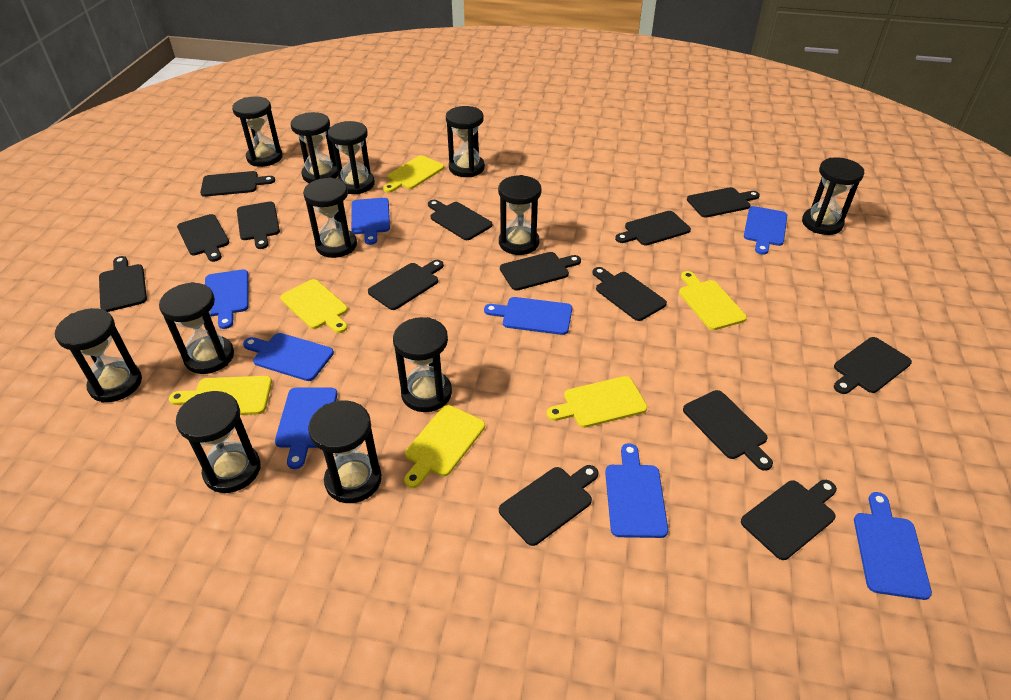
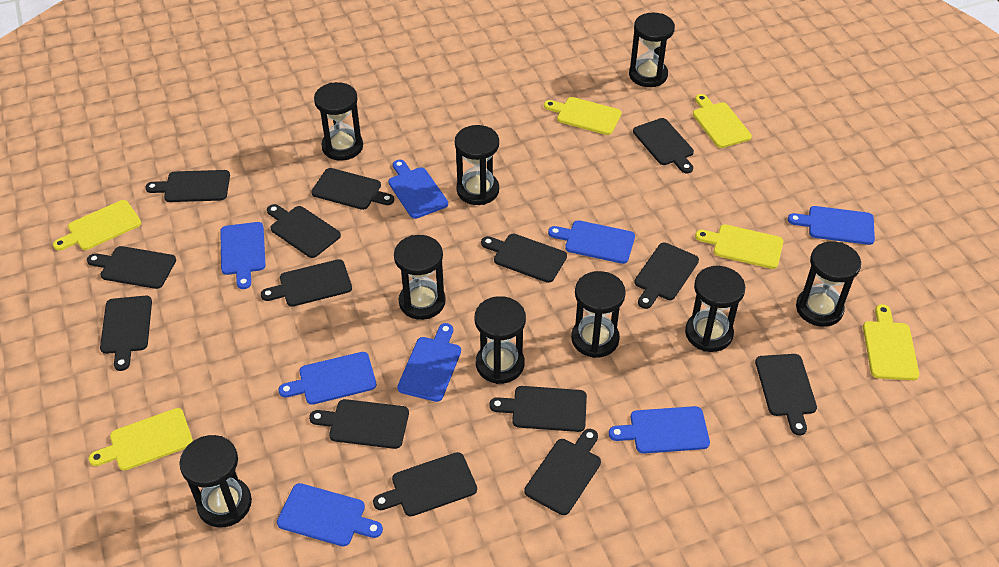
black hourglass: 12 -> 9

